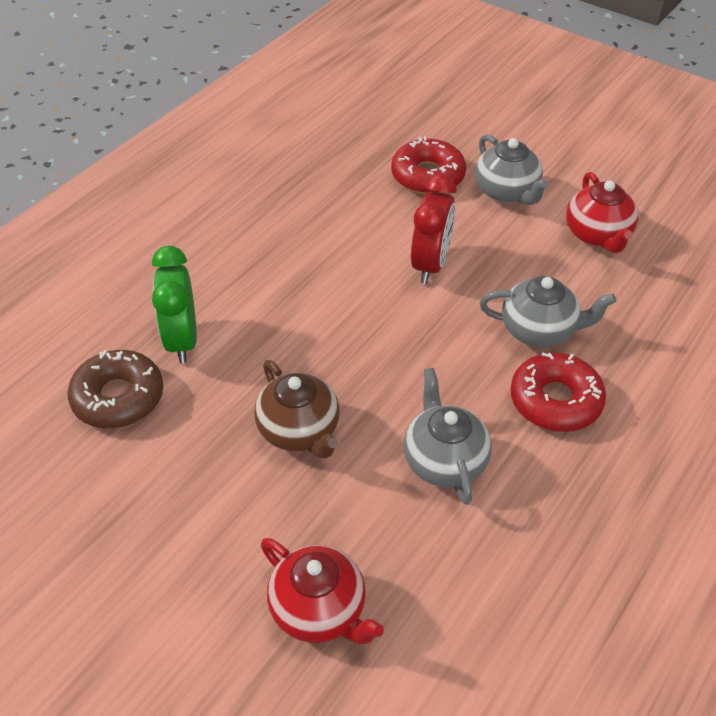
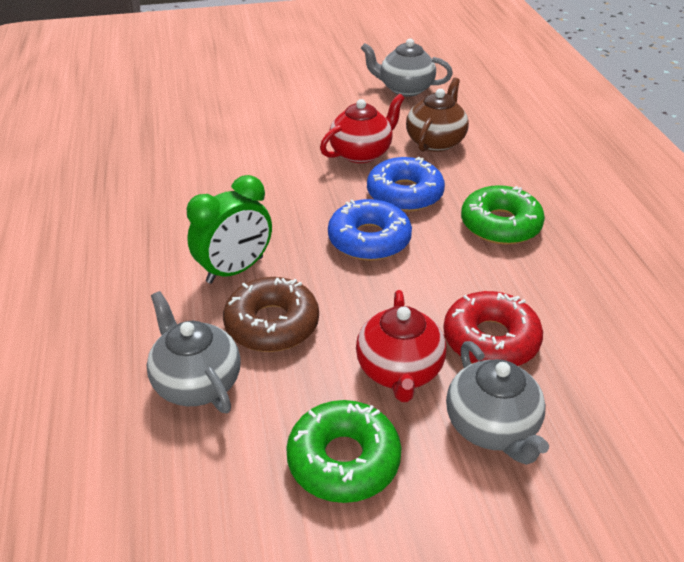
blue donut: 0 -> 2
green donut: 0 -> 2
red clock: 1 -> 0
red donut: 2 -> 1

